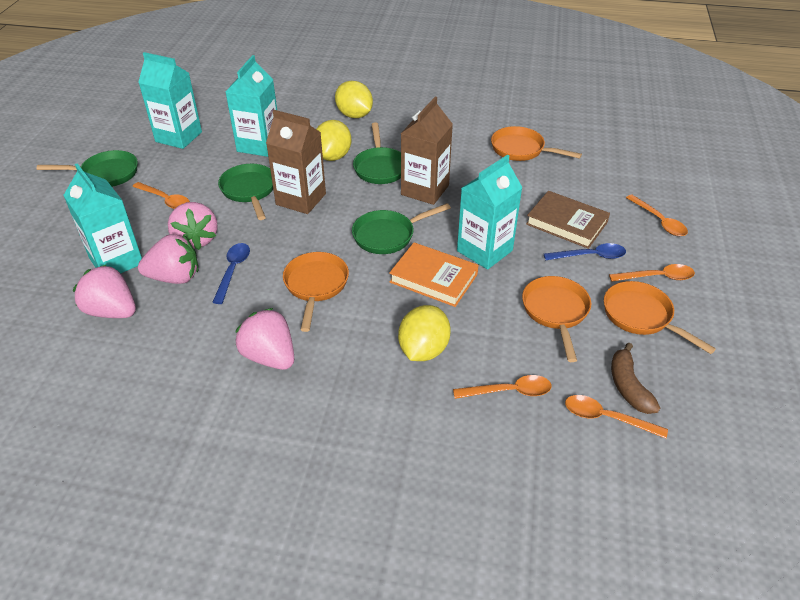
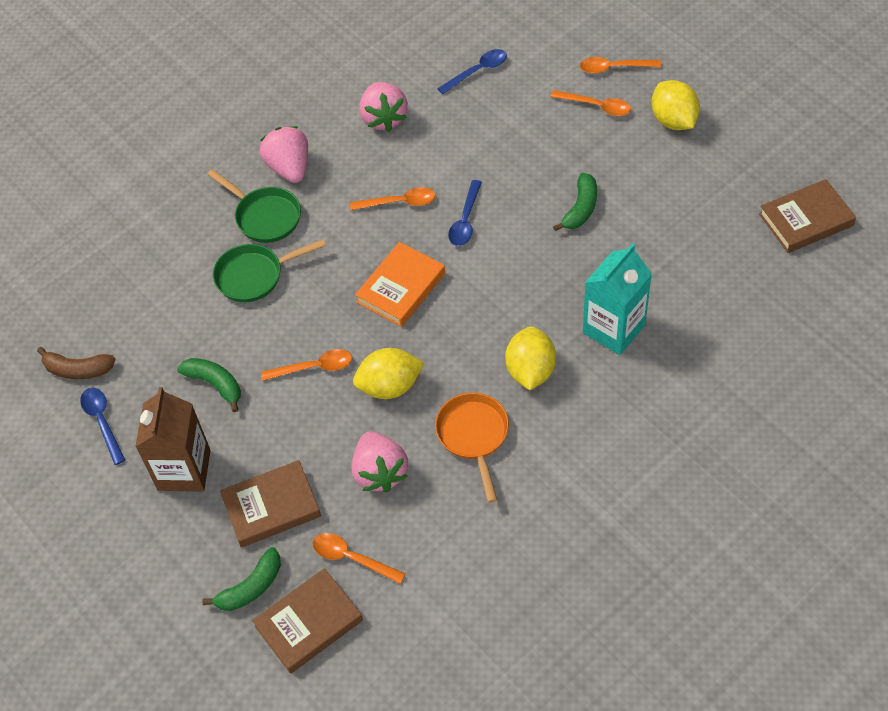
blue spoon: 2 -> 3
brown book: 1 -> 3
brown carton: 2 -> 1
green banana: 0 -> 3
green pan: 4 -> 2
orange pan: 4 -> 1
pink strawberry: 4 -> 3
turquoise carton: 4 -> 1

